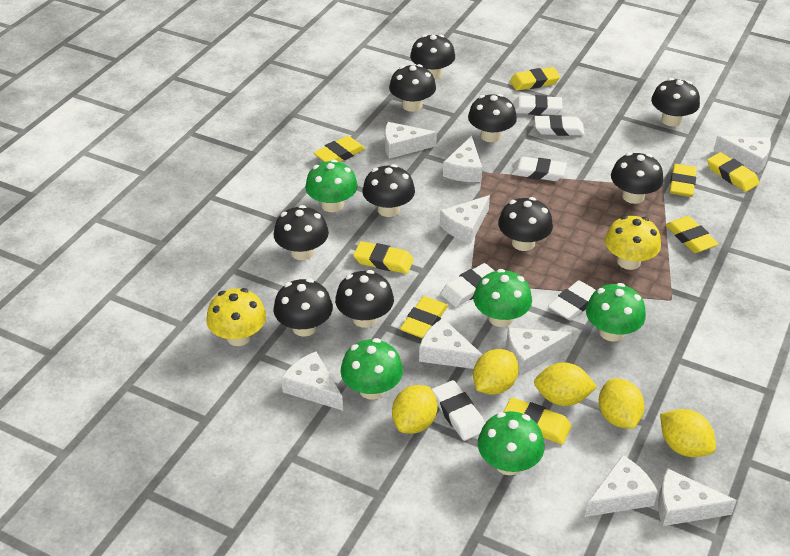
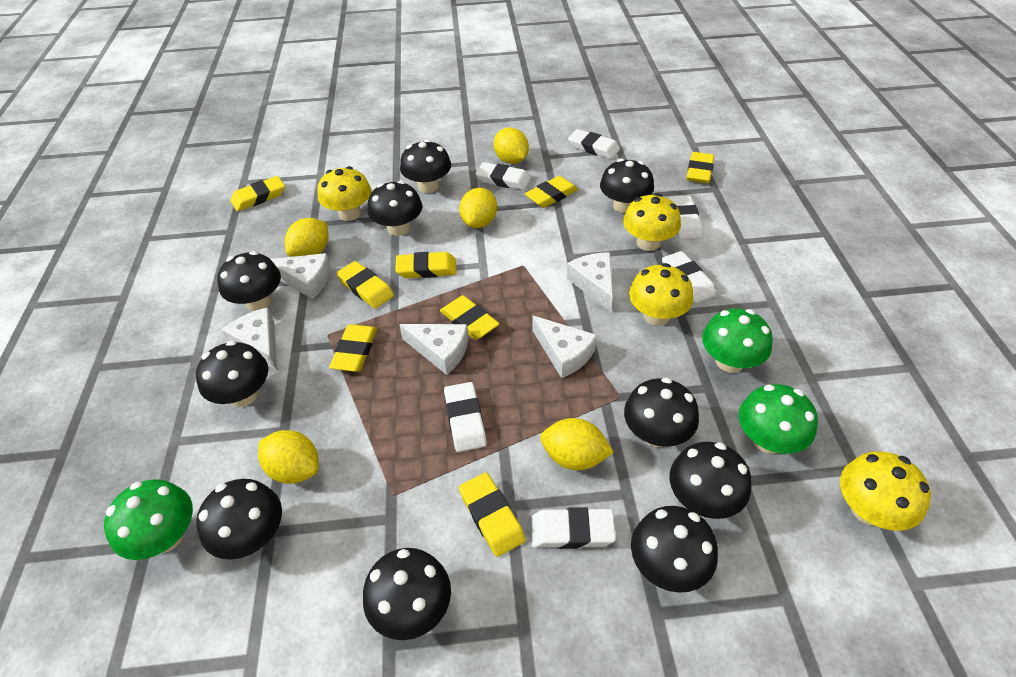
green mushroom: 5 -> 3
white cheese: 9 -> 5
yellow mushroom: 2 -> 4

